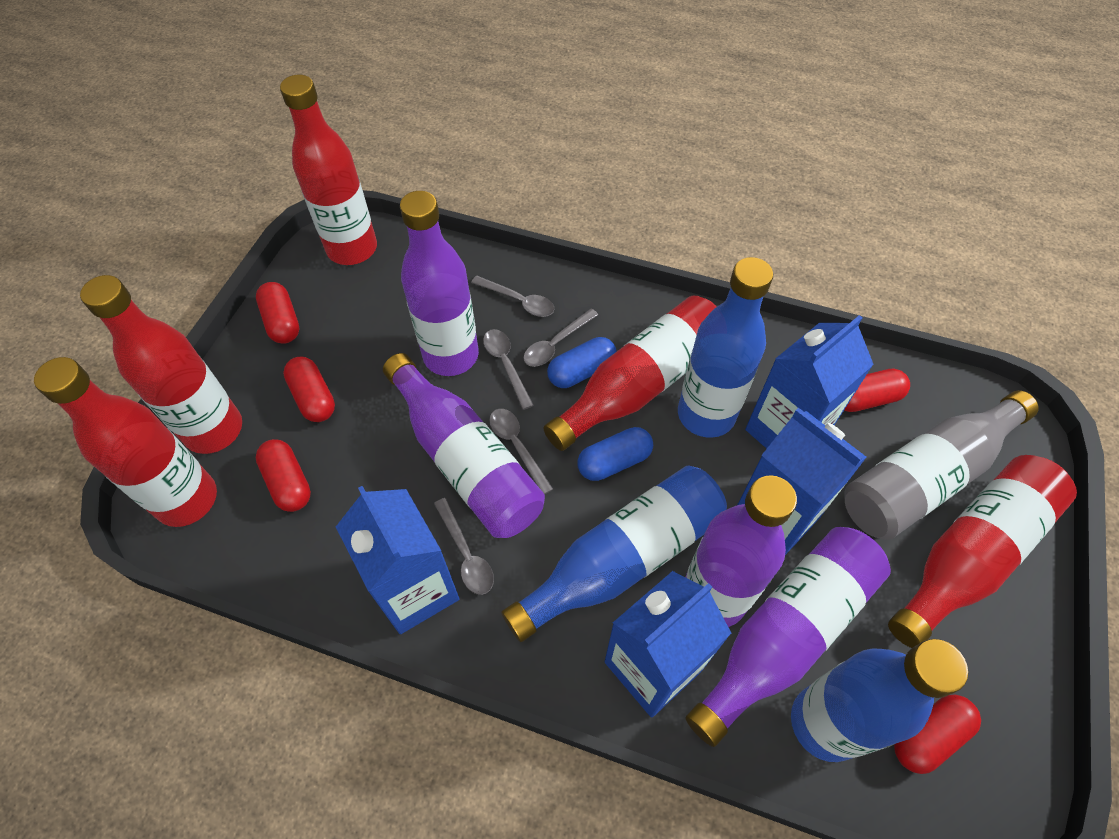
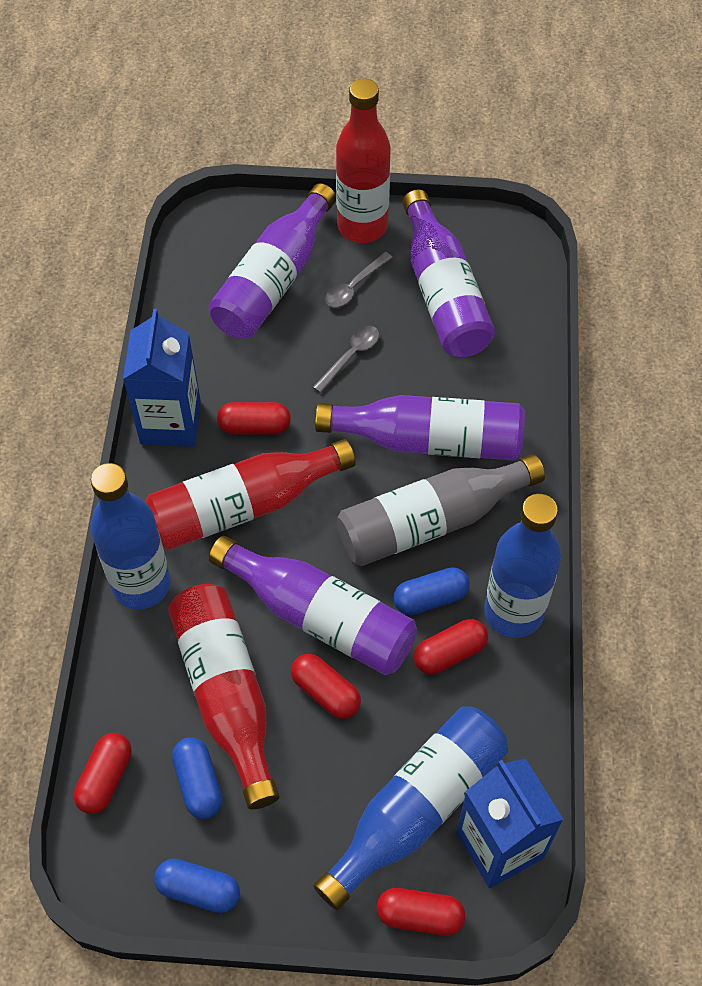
blue capsule: 2 -> 3
blue carton: 4 -> 2
grey spoon: 5 -> 2
red bottle: 5 -> 3

